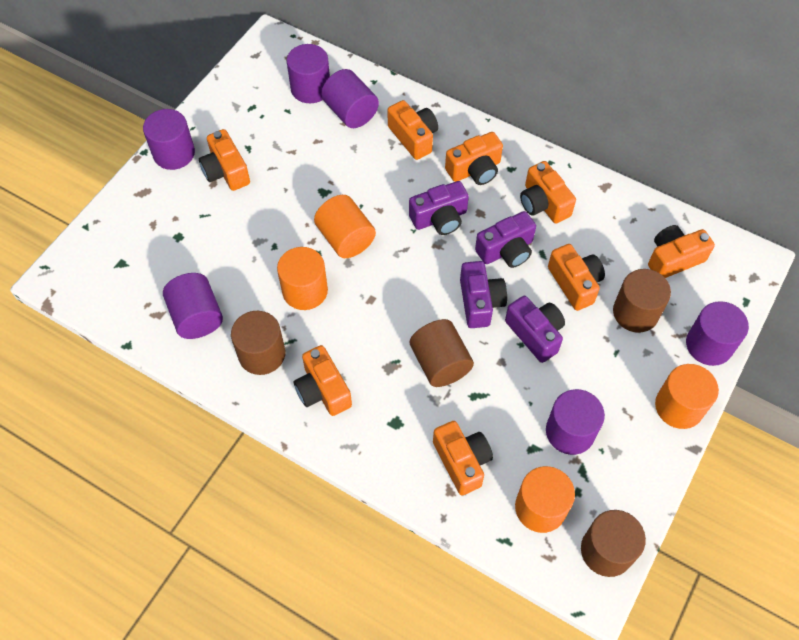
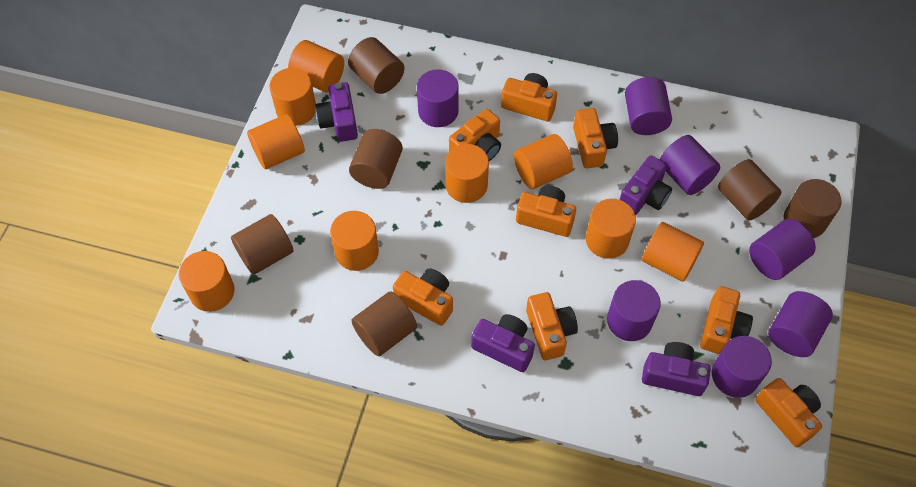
brown cylinder: 4 -> 6
orange cylinder: 4 -> 9
purple cylinder: 6 -> 7

